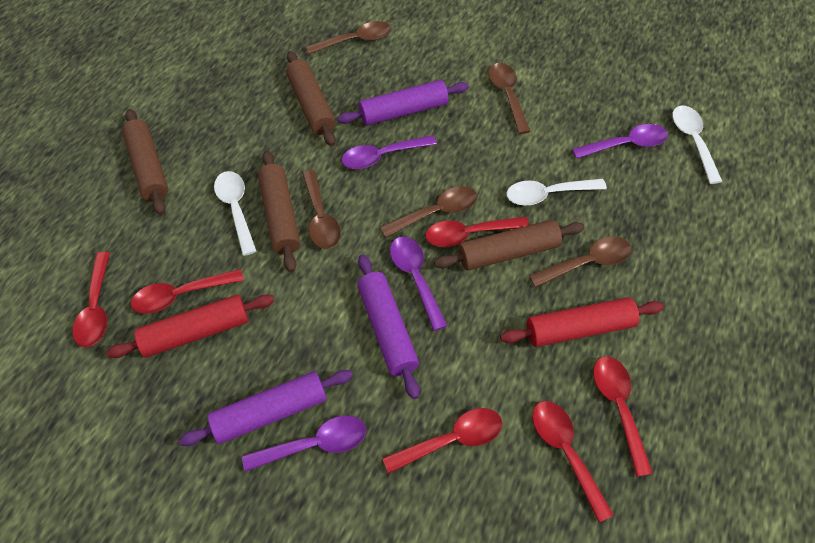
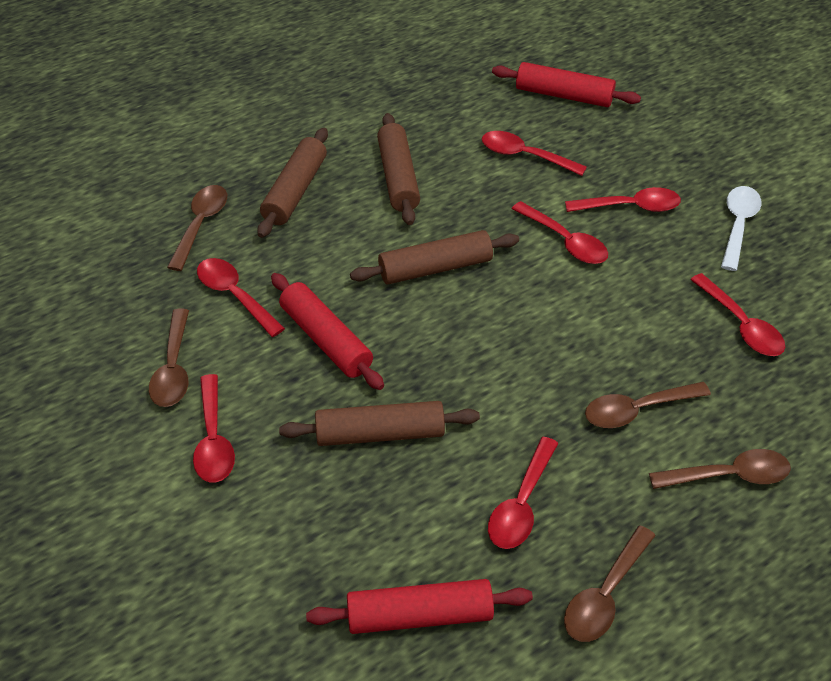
purple rolling pin: 3 -> 0
purple spoon: 4 -> 0
red rolling pin: 2 -> 3
red spoon: 6 -> 7
white spoon: 3 -> 1

